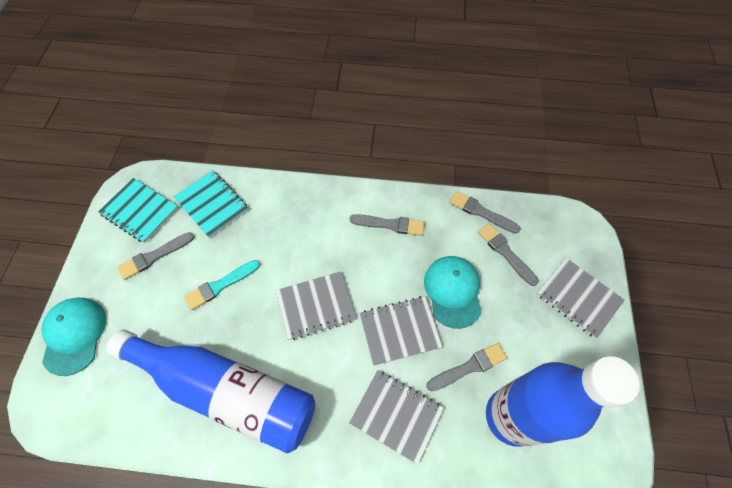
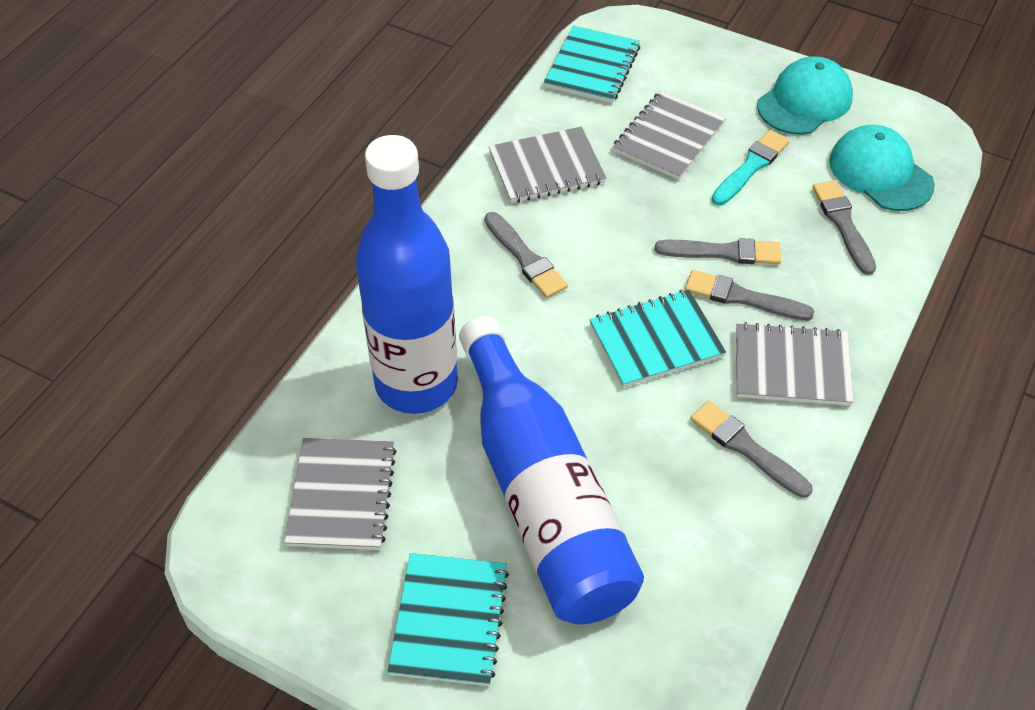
turquoise notebook: 2 -> 3

